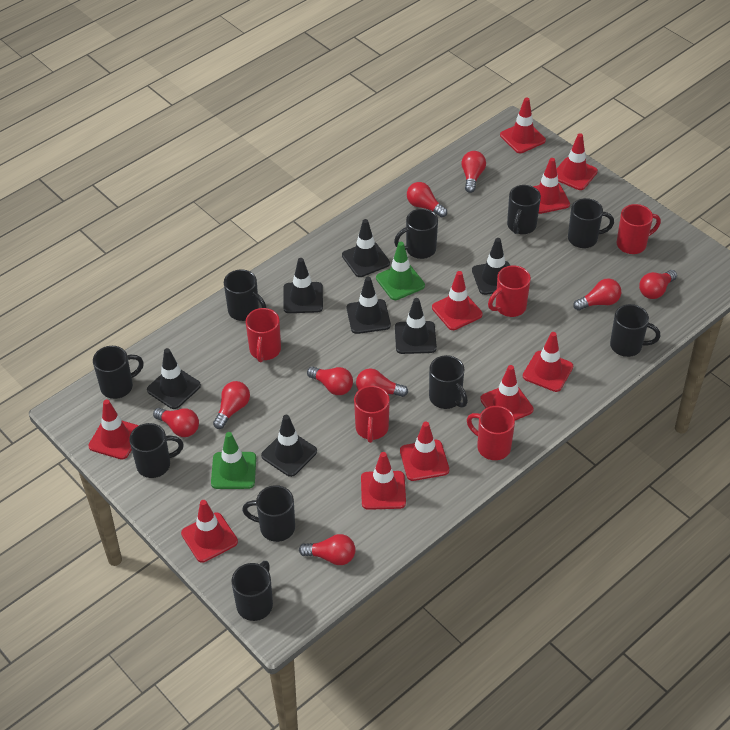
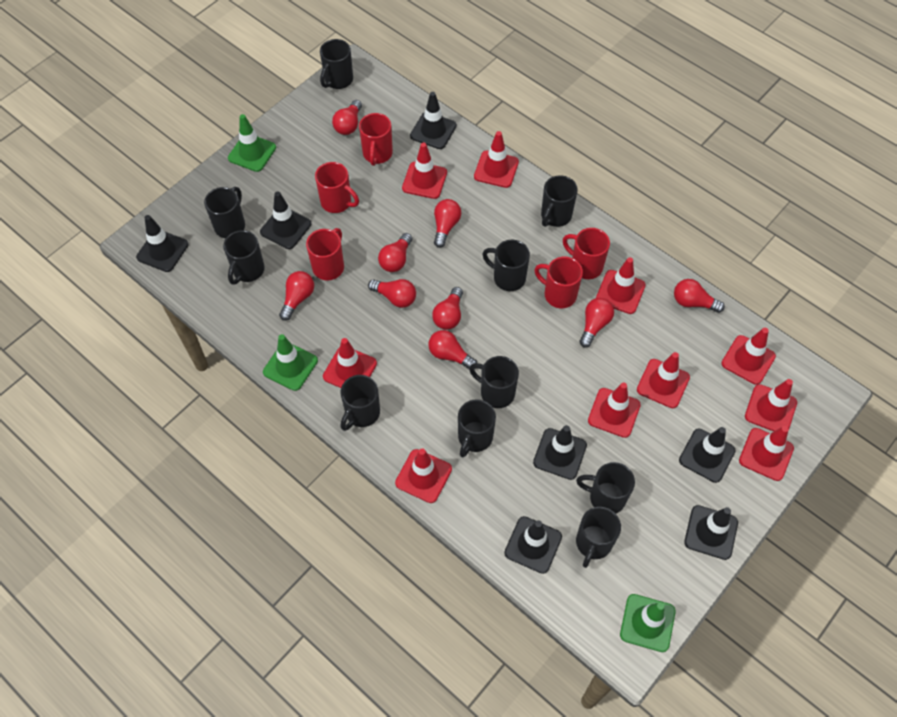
green traffic cone: 2 -> 3

